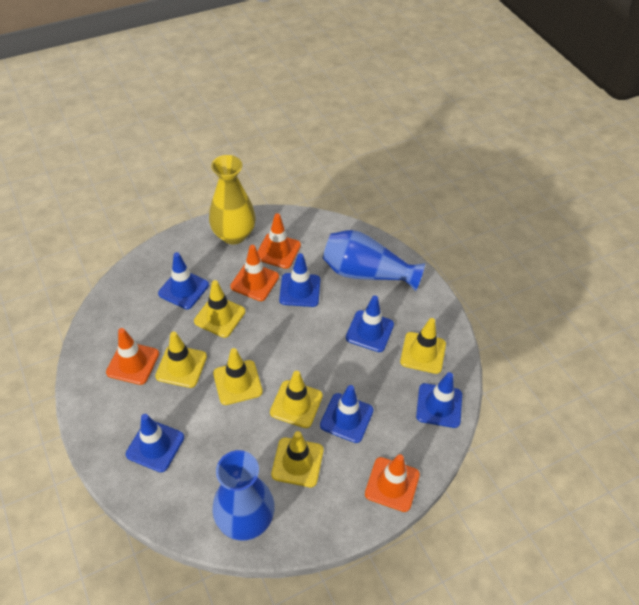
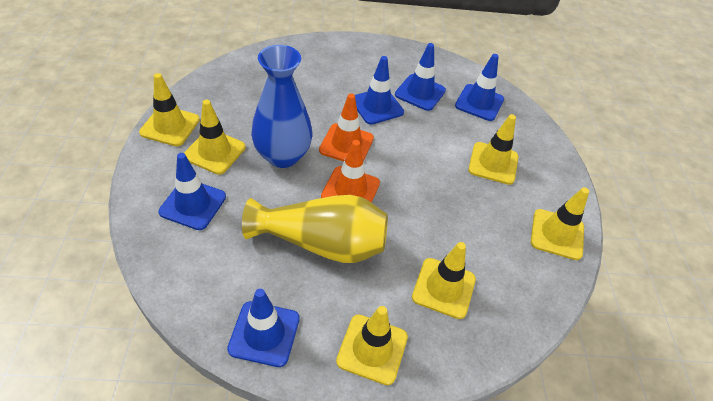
blue traffic cone: 6 -> 5
blue vase: 2 -> 1
orange traffic cone: 4 -> 2

